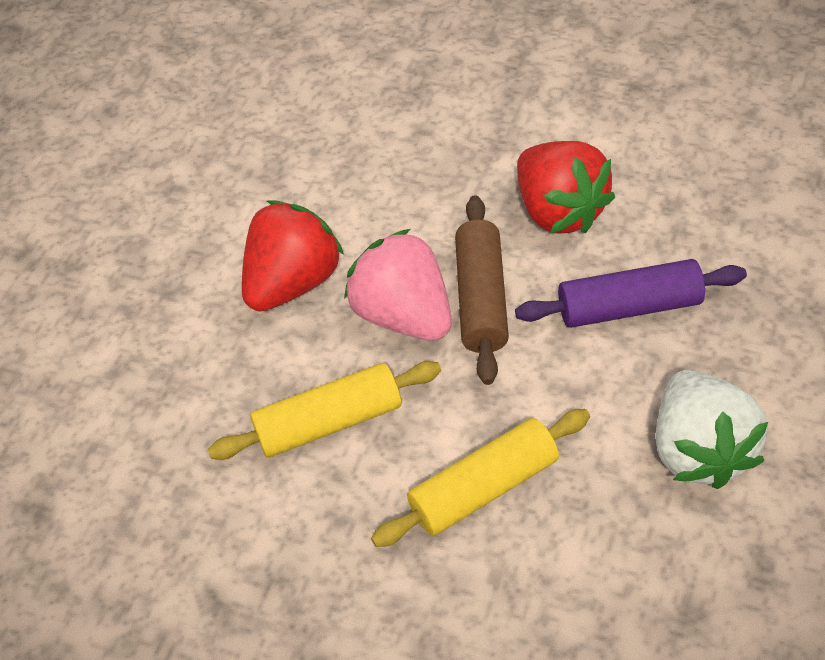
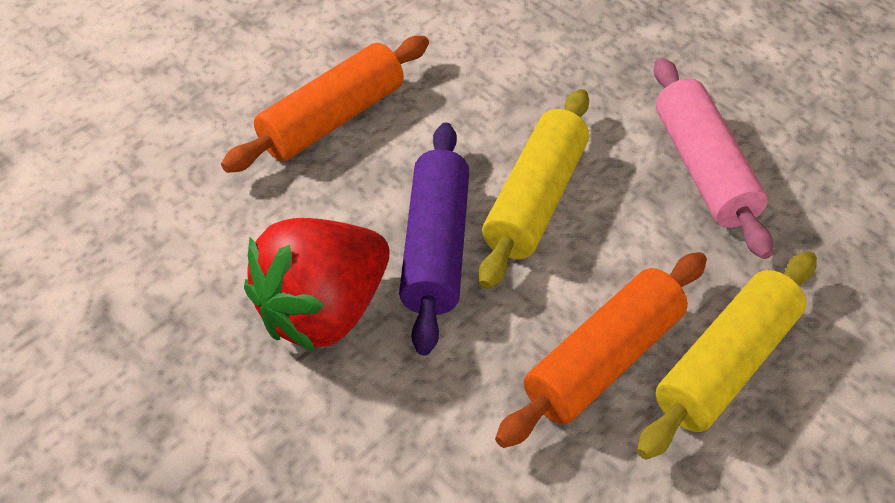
brown rolling pin: 1 -> 0
orange rolling pin: 0 -> 2
pink rolling pin: 0 -> 1
pink strawberry: 1 -> 0
red strawberry: 2 -> 1
white strawberry: 1 -> 0

